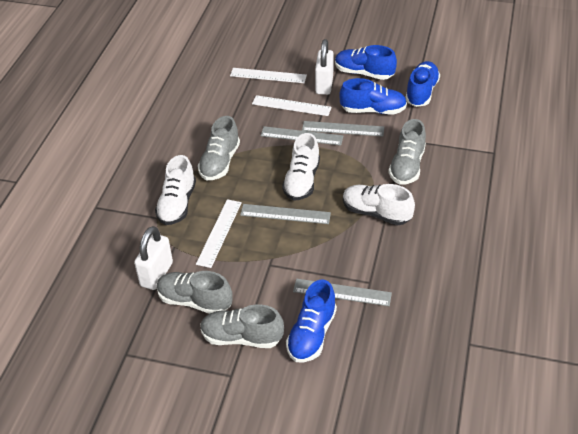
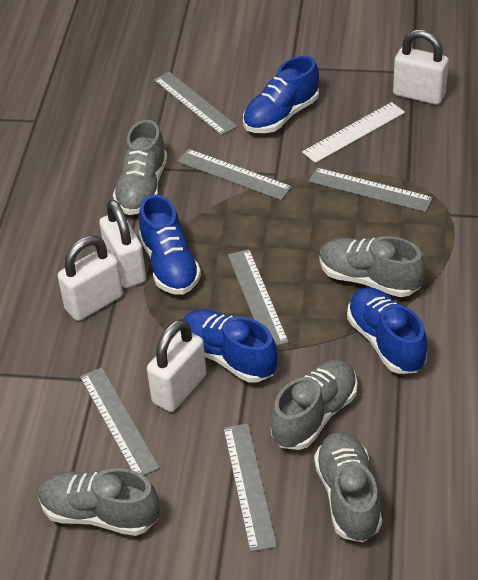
grey ruler: 4 -> 6
grey shoe: 4 -> 5
white padlock: 2 -> 4
white ruler: 3 -> 1
white shoe: 3 -> 0

